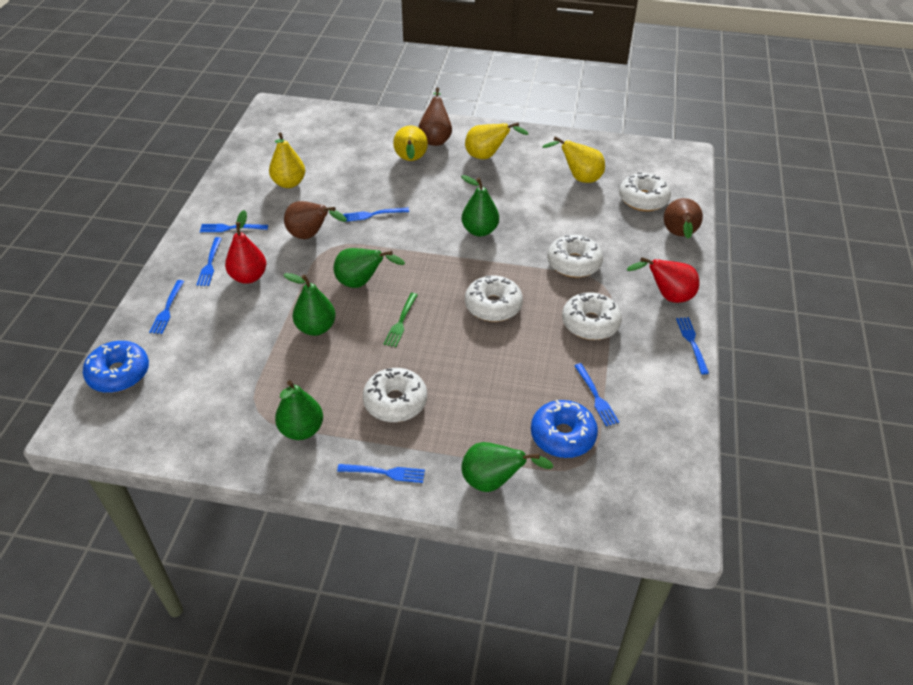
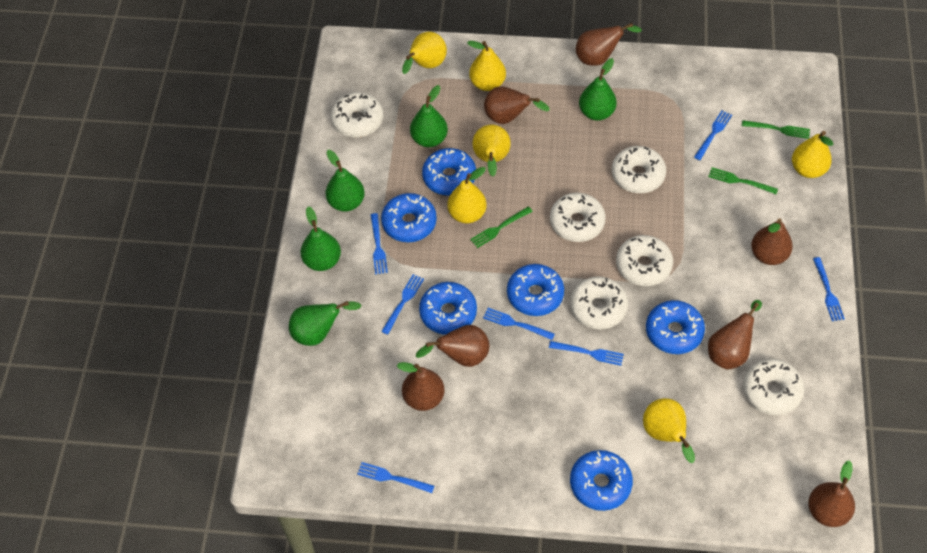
blue donut: 2 -> 6
brown pear: 3 -> 7
green fork: 1 -> 3
red pear: 2 -> 0
white donut: 5 -> 6
yellow pear: 4 -> 6

